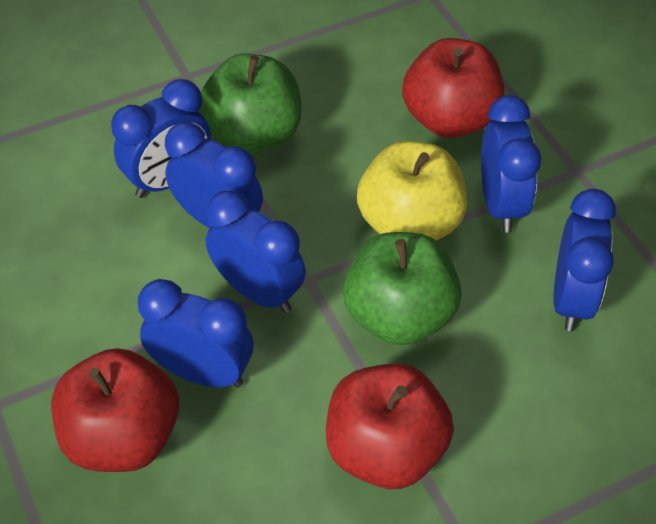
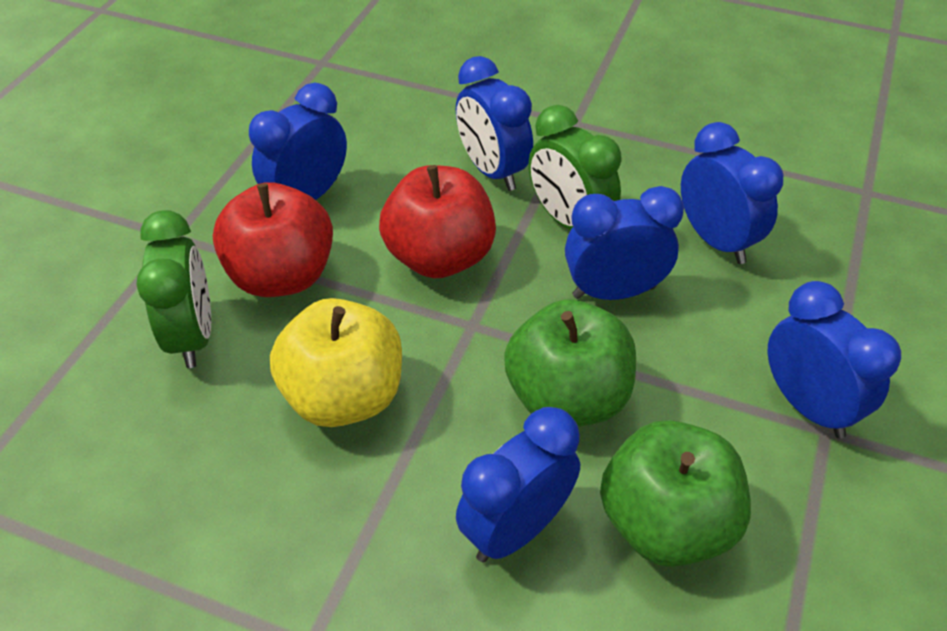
green clock: 0 -> 2
red apple: 3 -> 2

